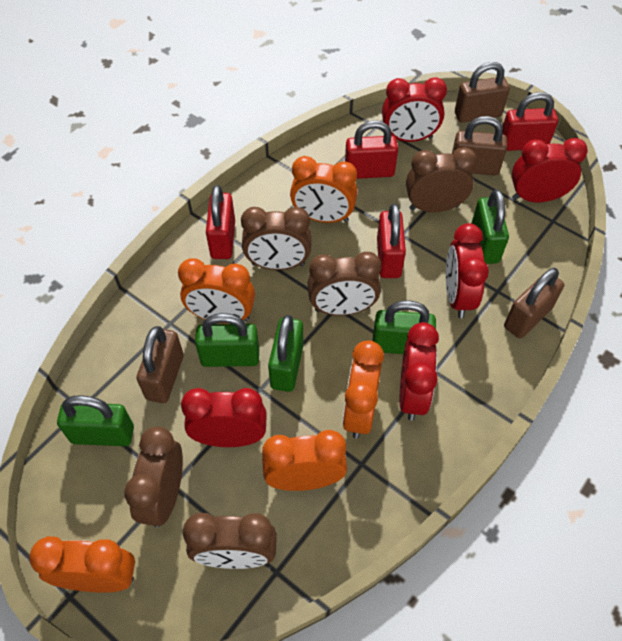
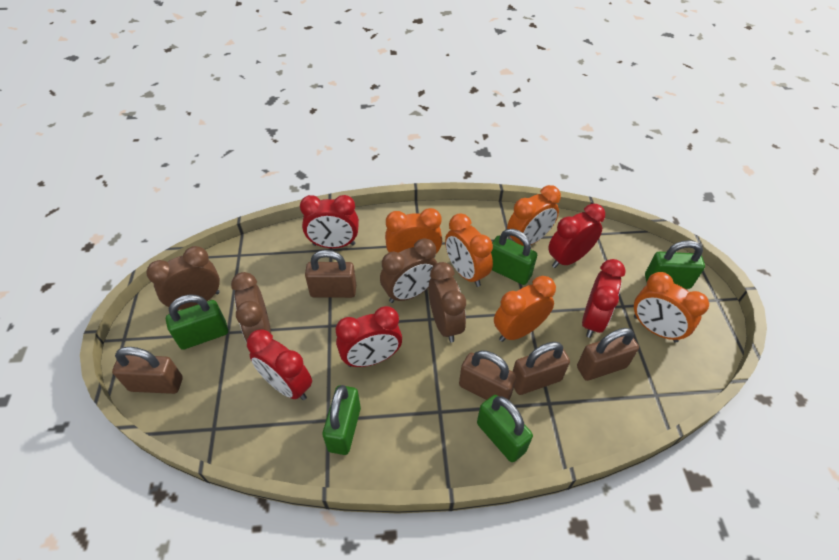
brown clock: 5 -> 4
brown padlock: 4 -> 5
red padlock: 4 -> 0

